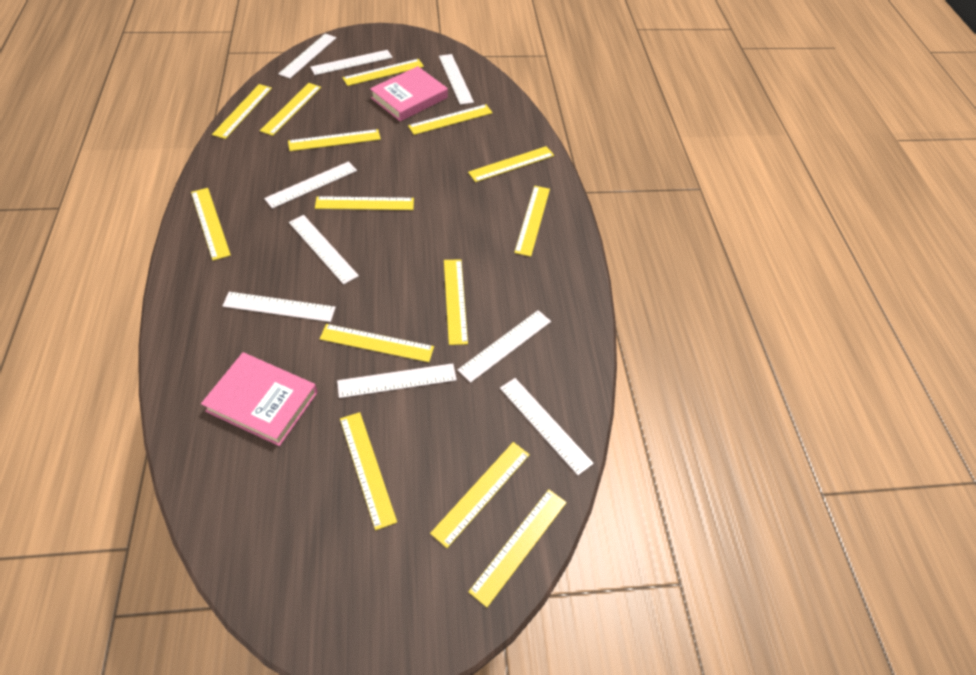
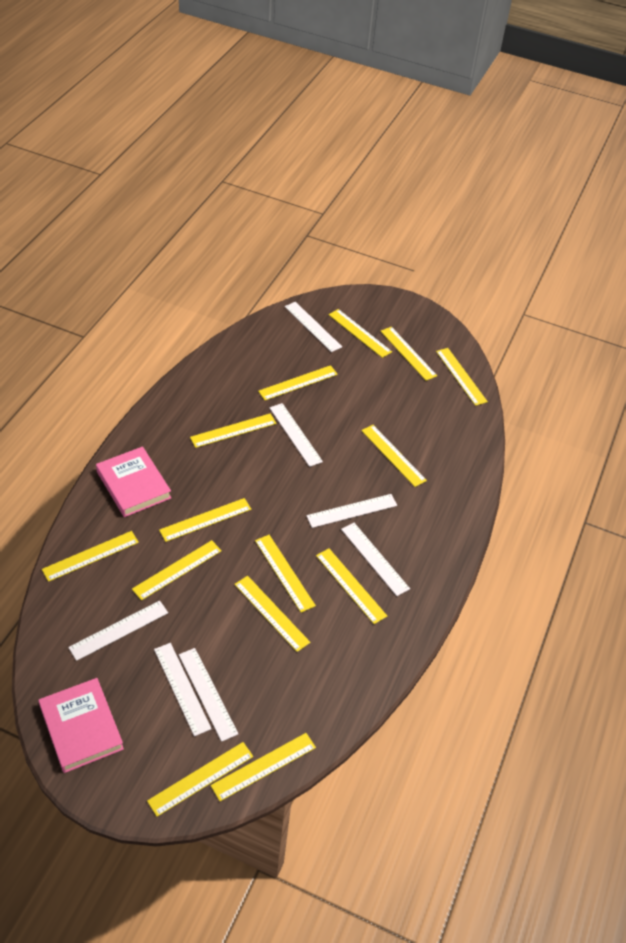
white ruler: 9 -> 7

